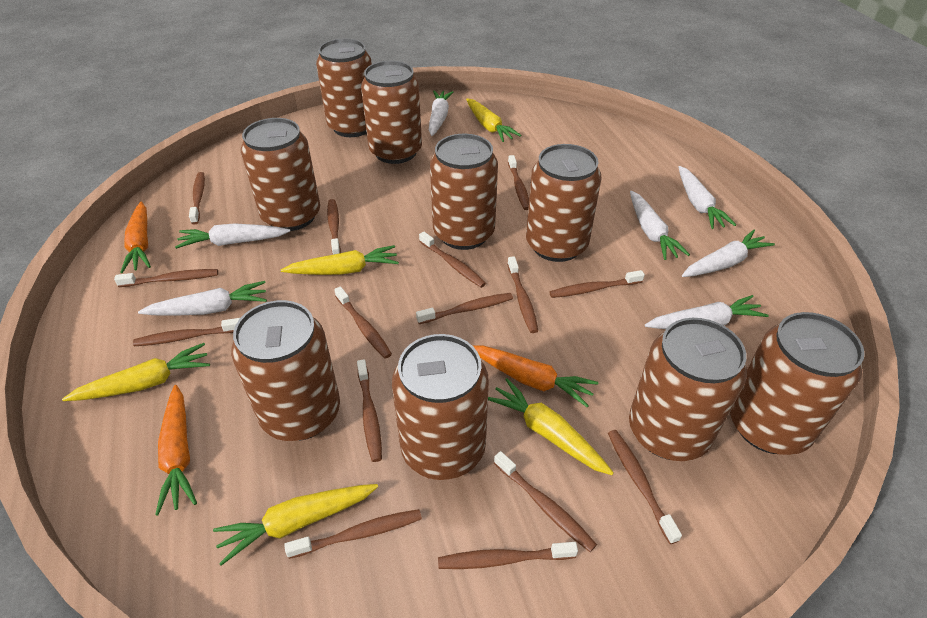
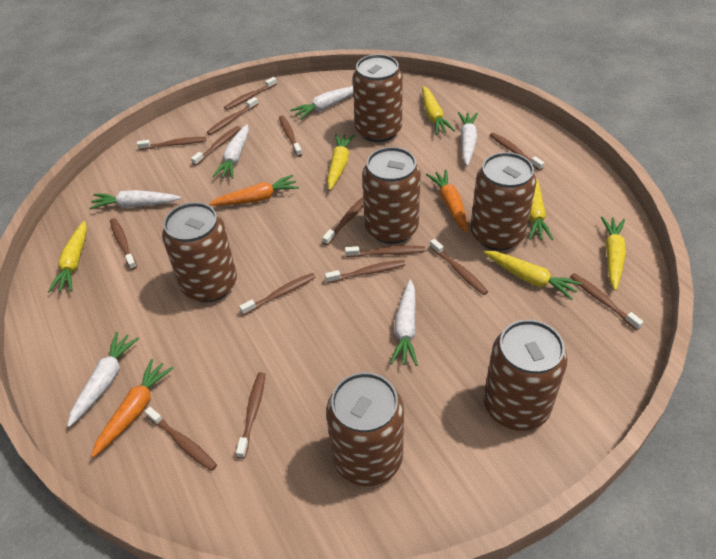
brown can: 9 -> 6
white carrot: 7 -> 6
yellow carrot: 5 -> 6

